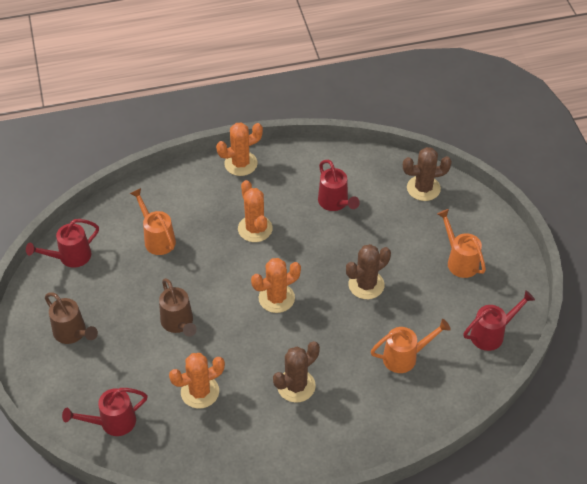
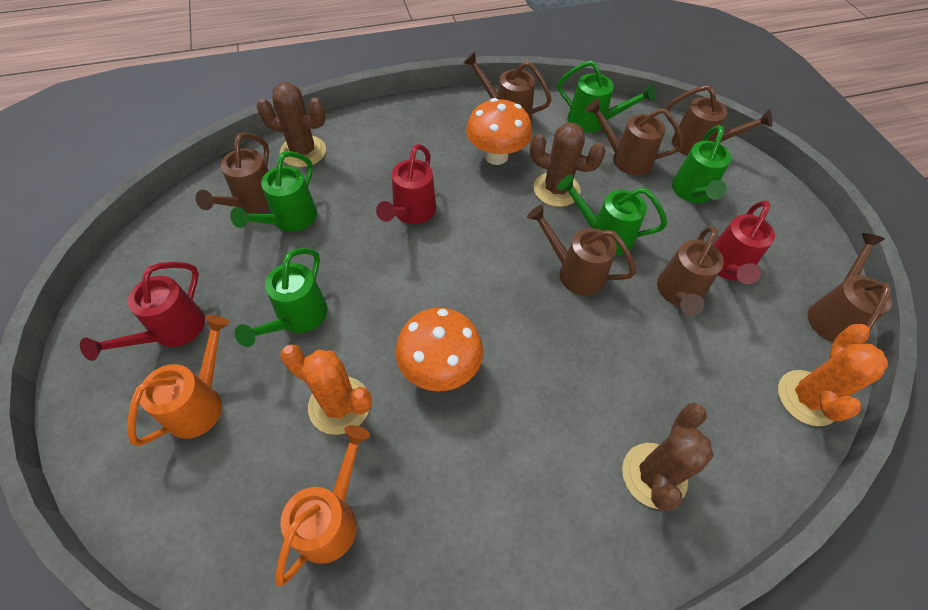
brown watering can: 2 -> 7
green watering can: 0 -> 5
orange cactus: 4 -> 2
orange mushroom: 0 -> 2
orange watering can: 3 -> 2
red watering can: 4 -> 3

